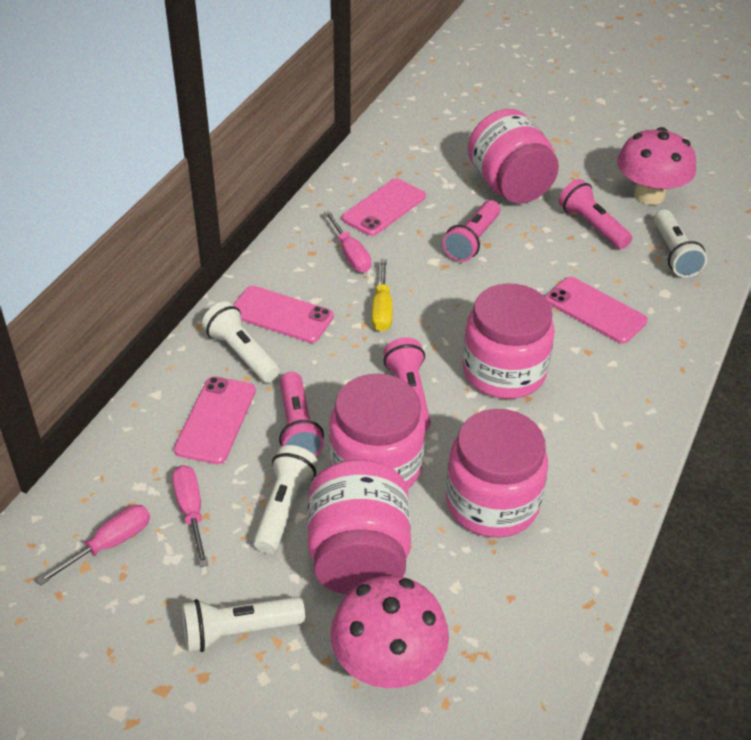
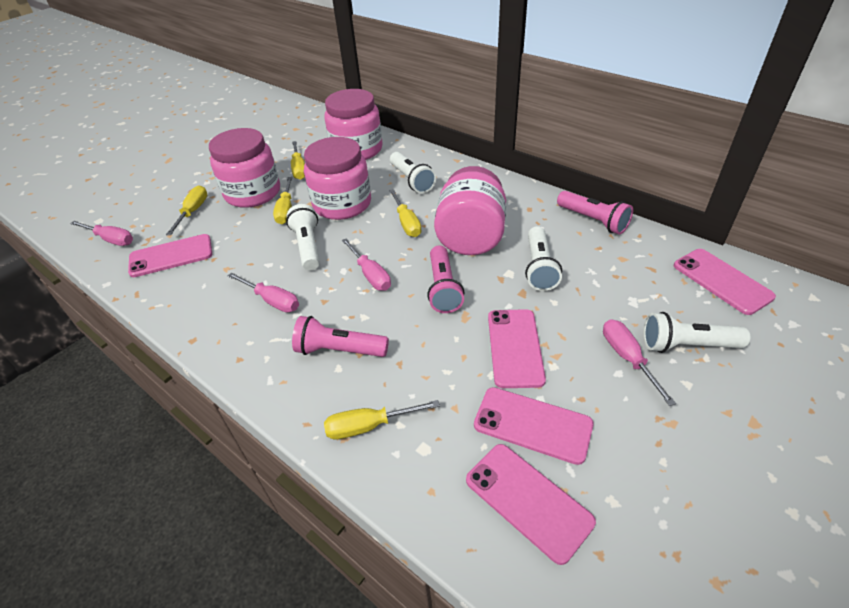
pink flashlight: 4 -> 3
pink jar: 5 -> 4
pink mushroom: 2 -> 0
pink phone: 4 -> 5
pink screwdriver: 3 -> 4
yellow screwdriver: 1 -> 5

